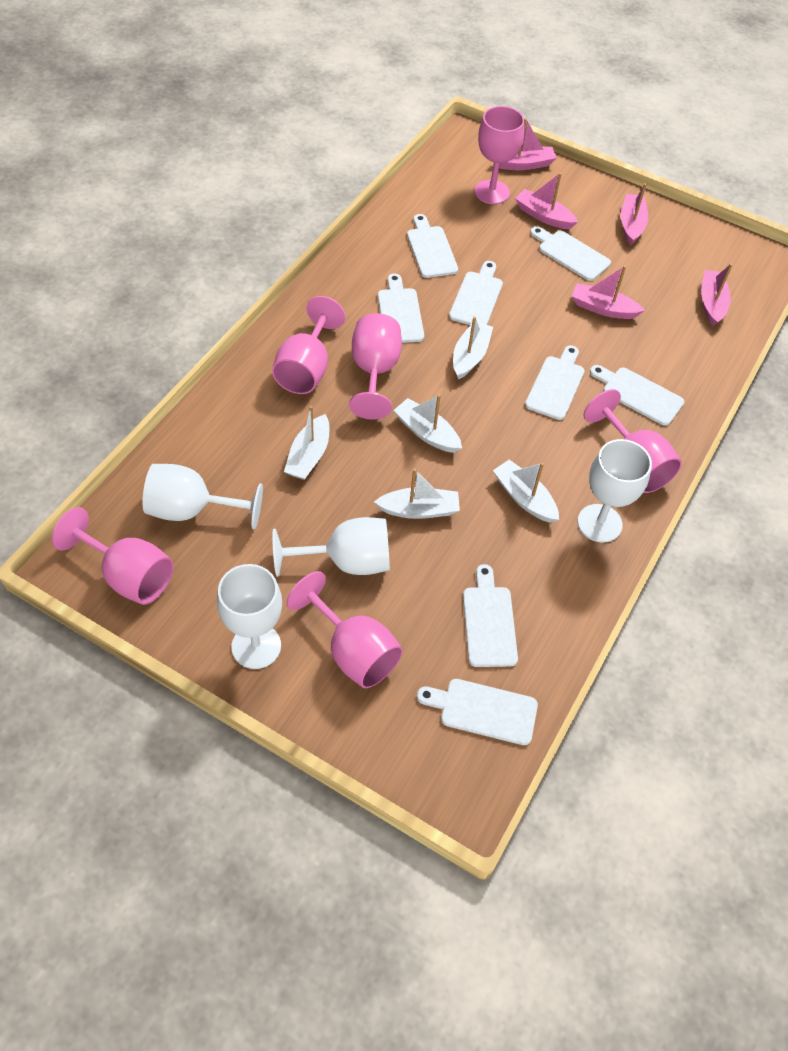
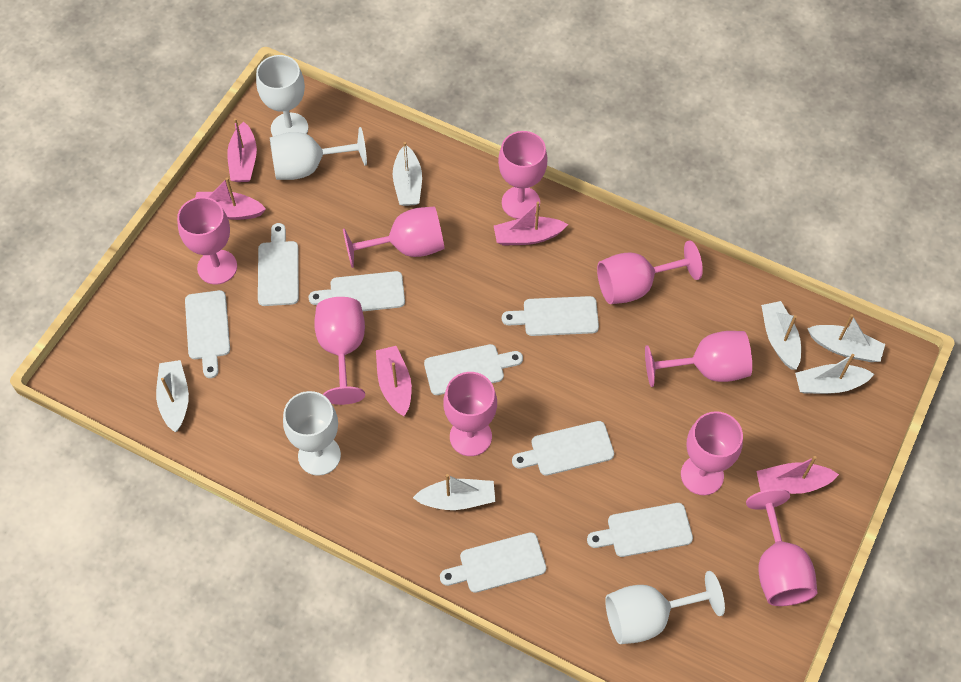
pink goblet: 6 -> 9
white boat: 5 -> 6

